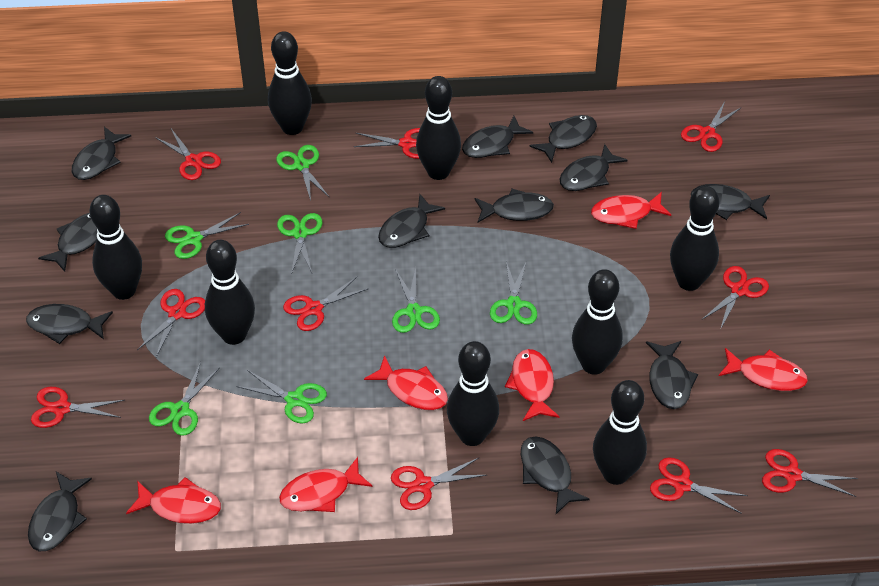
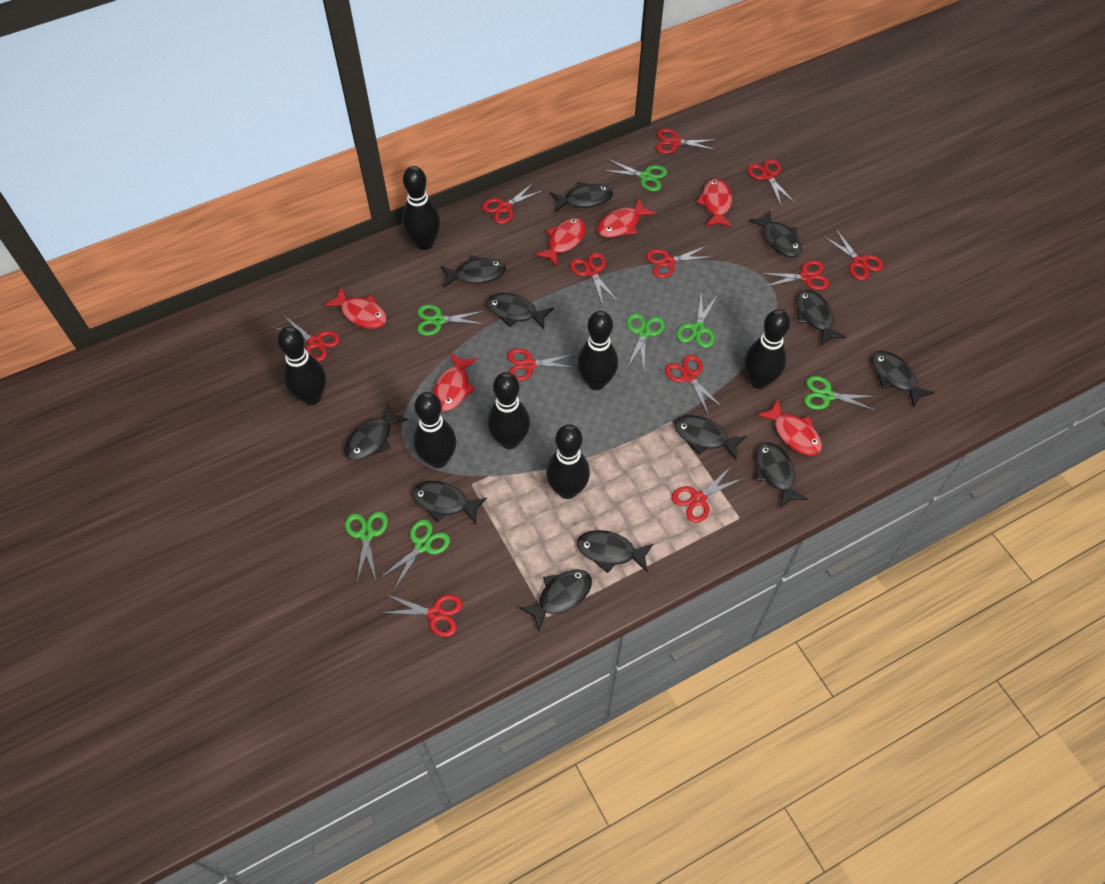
black bowling pin: 8 -> 7
red scissors: 10 -> 12

